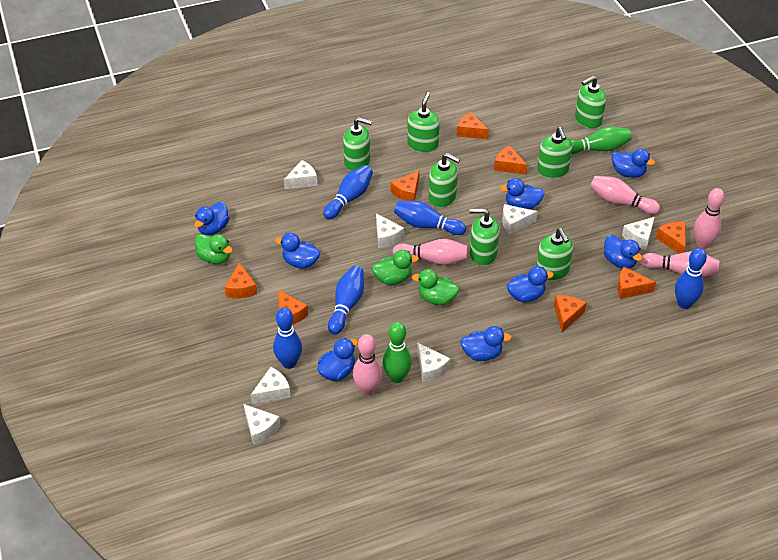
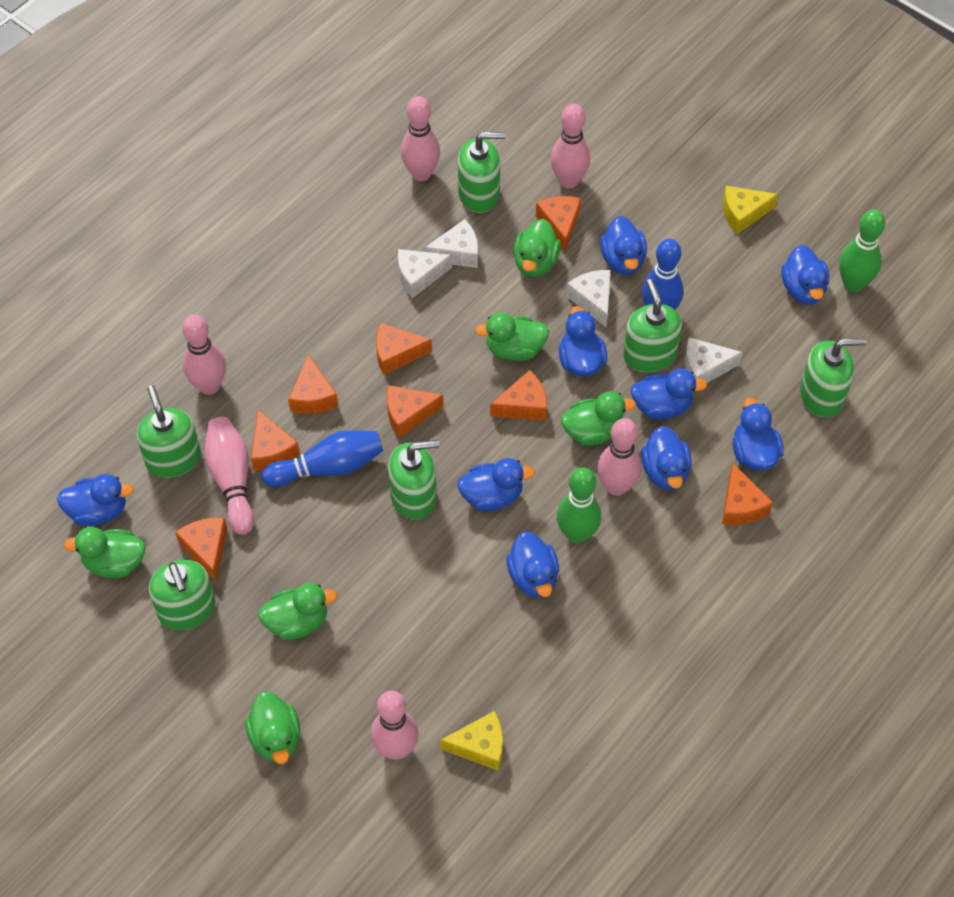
blue bowling pin: 5 -> 2
blue duck: 8 -> 9
green duck: 3 -> 6
green soap dispenser: 7 -> 6
pink bowling pin: 5 -> 6
white cheese: 7 -> 4
yellow cheese: 0 -> 2

